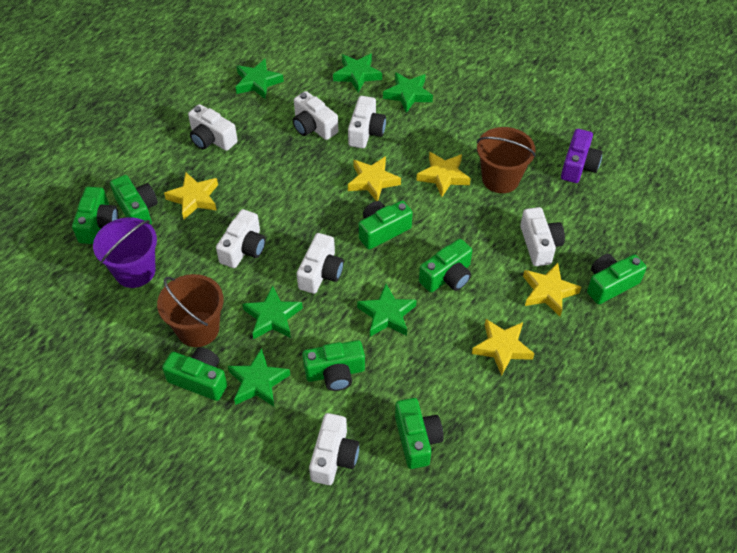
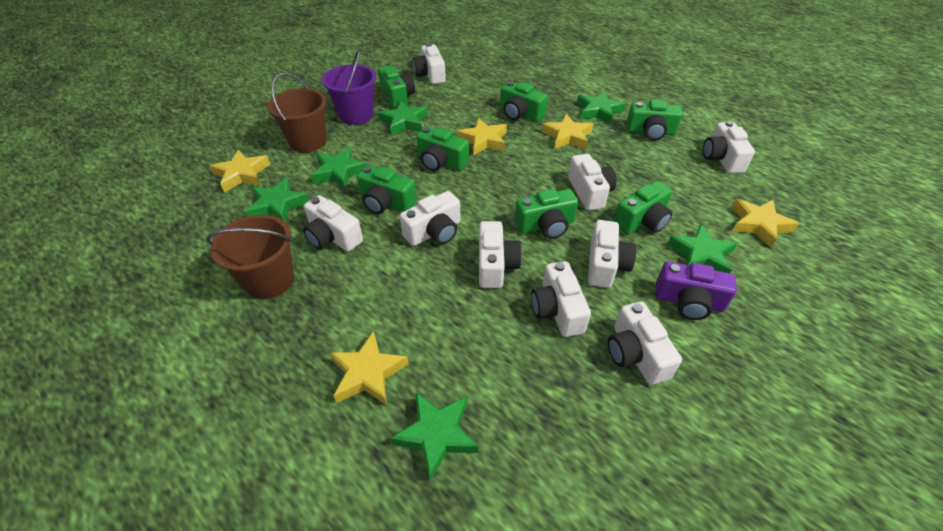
green camera: 8 -> 7
white camera: 7 -> 9

